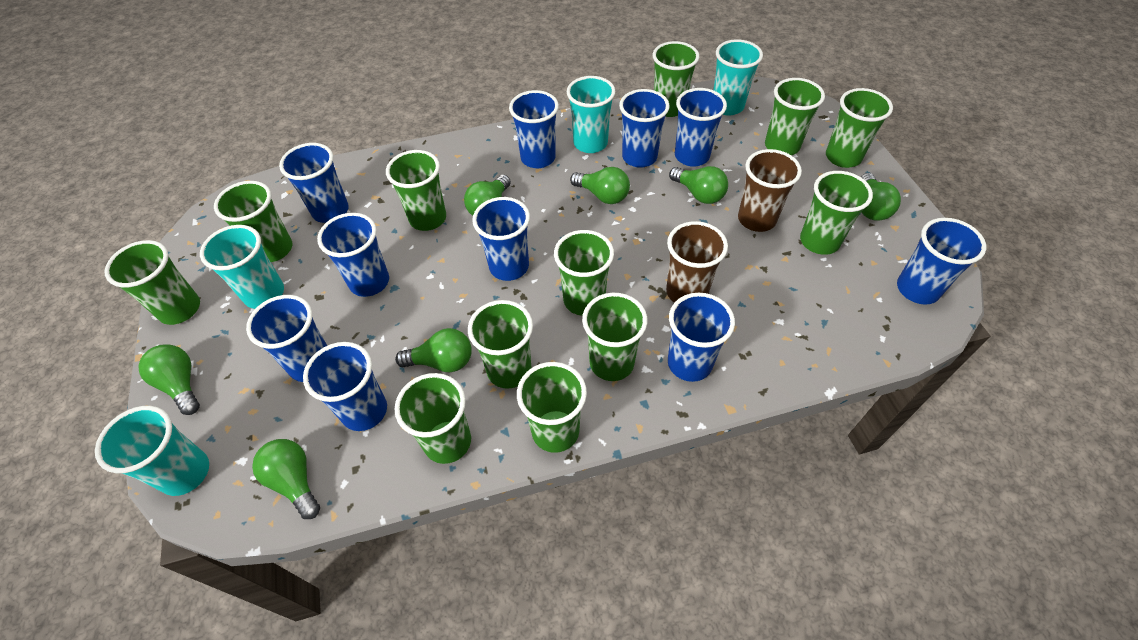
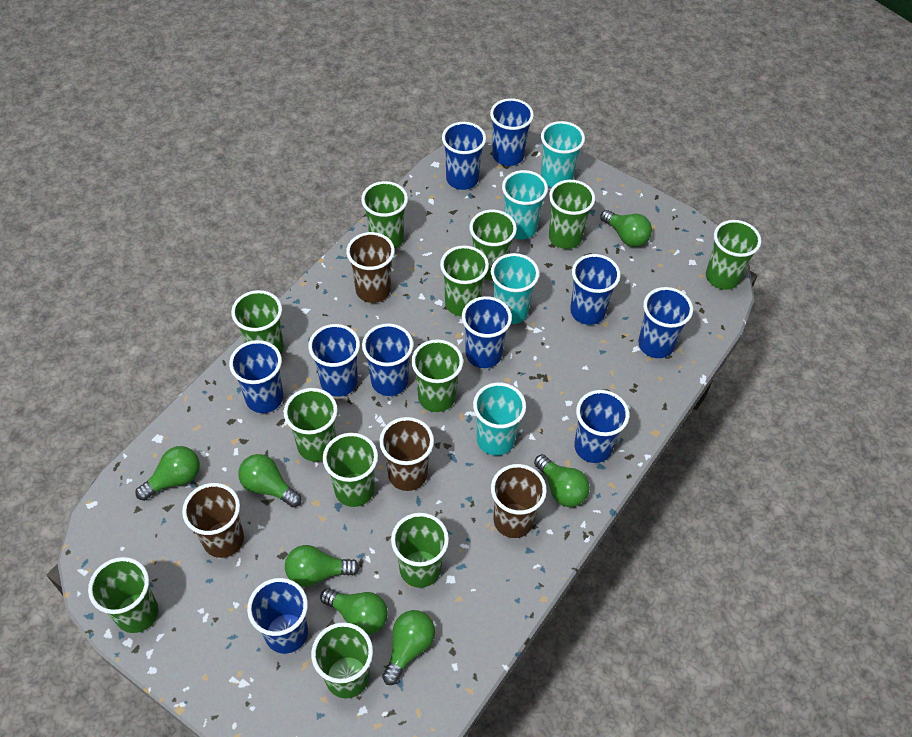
brown cup: 2 -> 4

